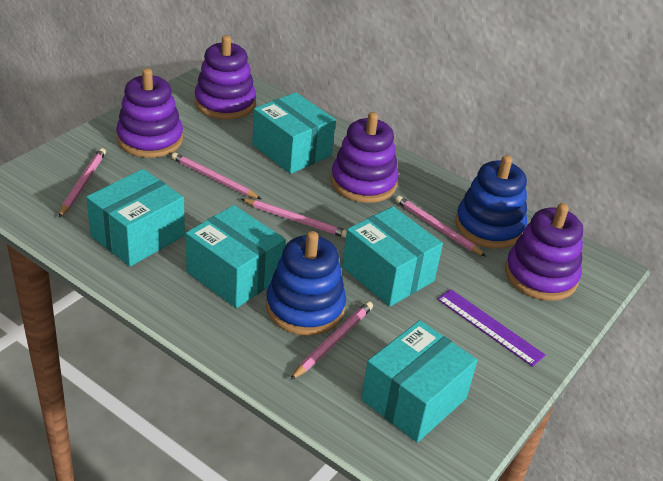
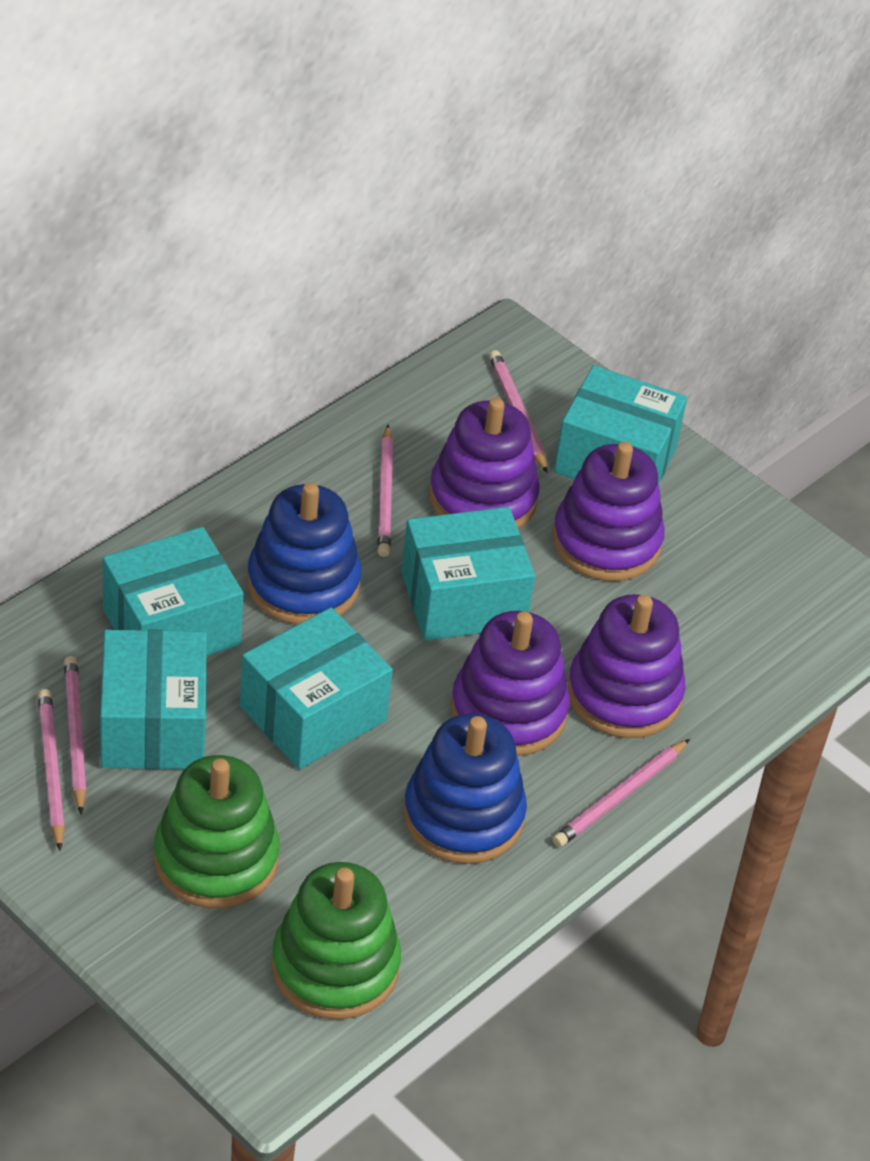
green stacking toy: 0 -> 2
purple ruler: 1 -> 0

